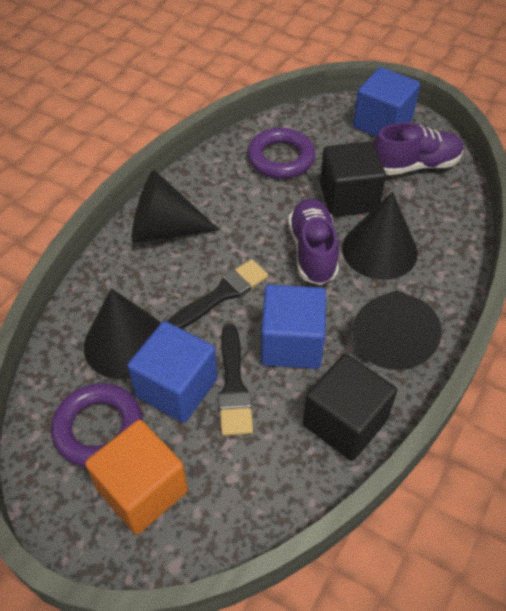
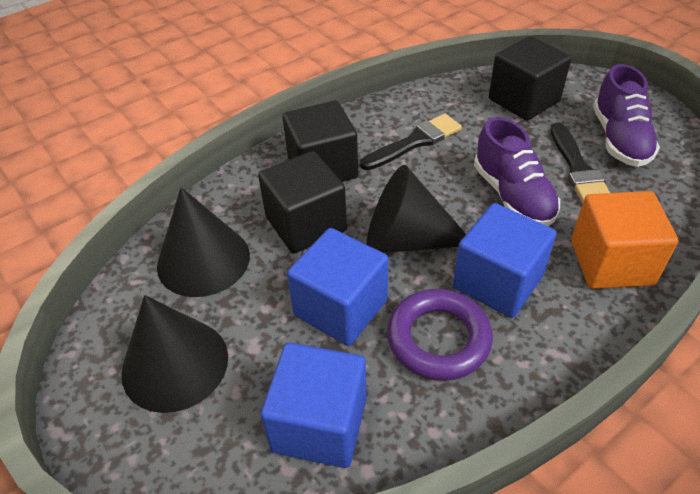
black cone: 4 -> 3
black cube: 2 -> 3
purple ring: 2 -> 1

